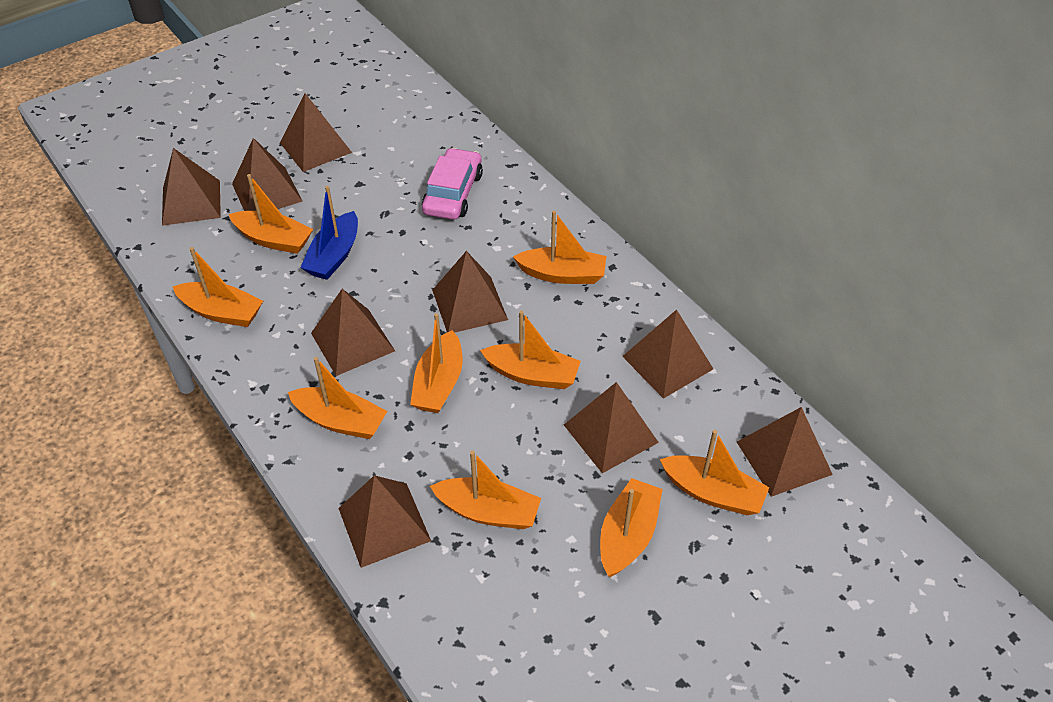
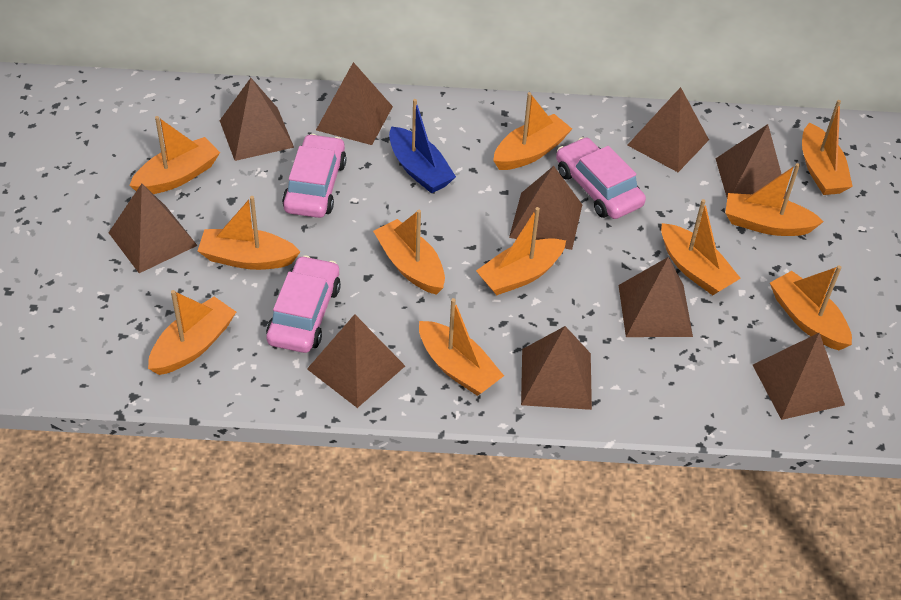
brown pyramid: 9 -> 10
orange boat: 9 -> 11
pink car: 1 -> 3

